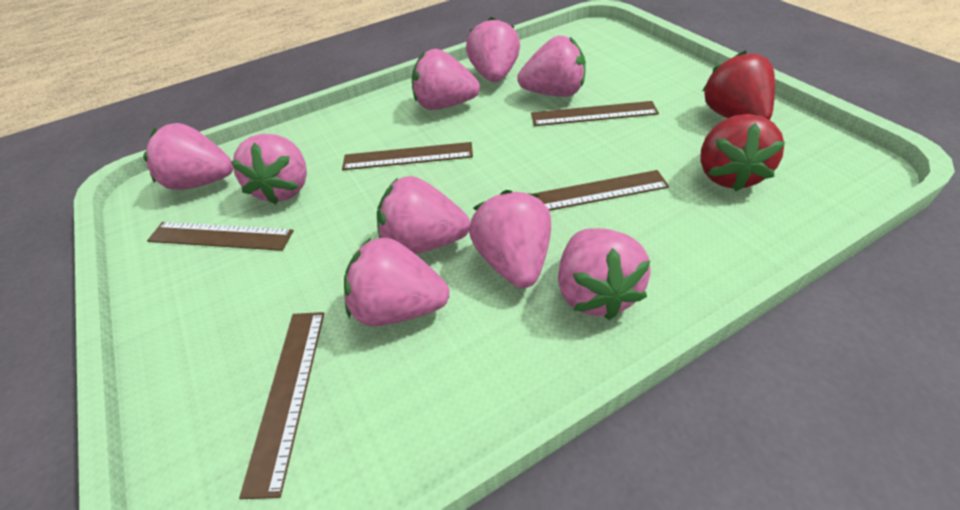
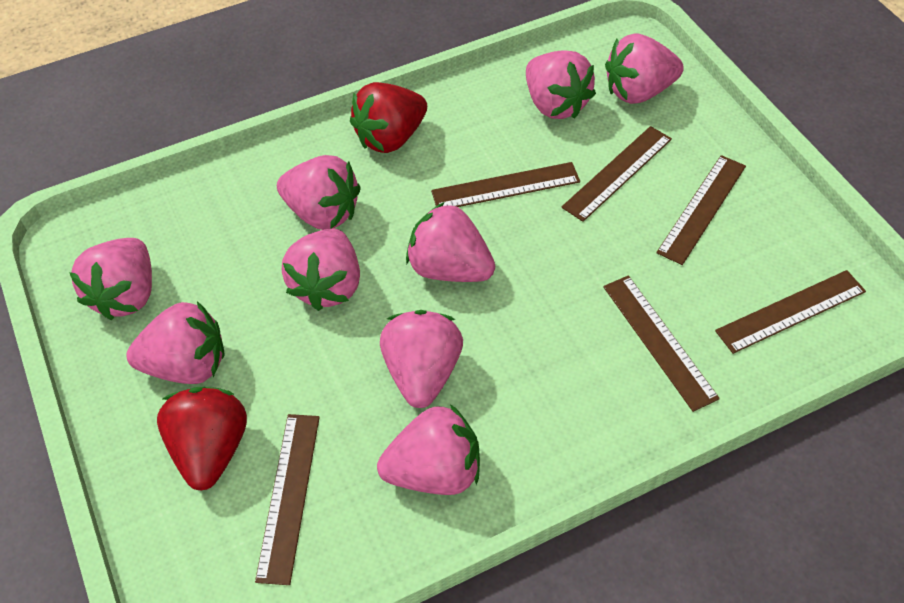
brown ruler: 5 -> 6

